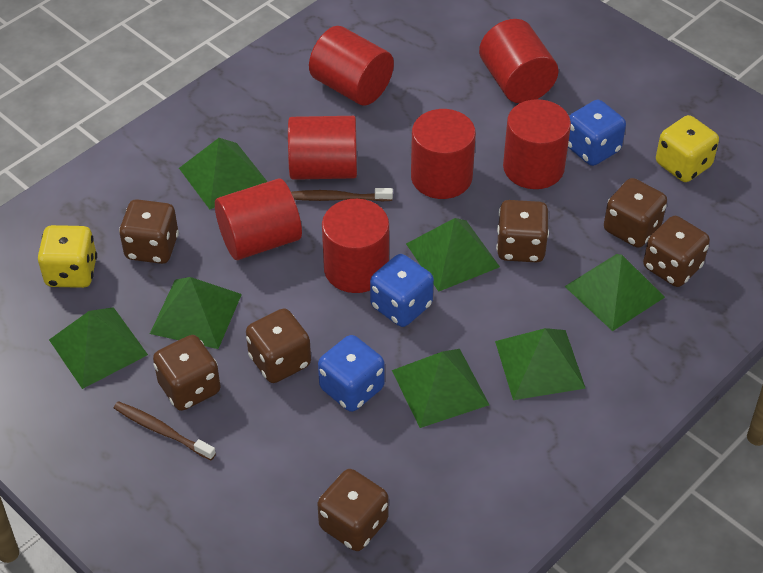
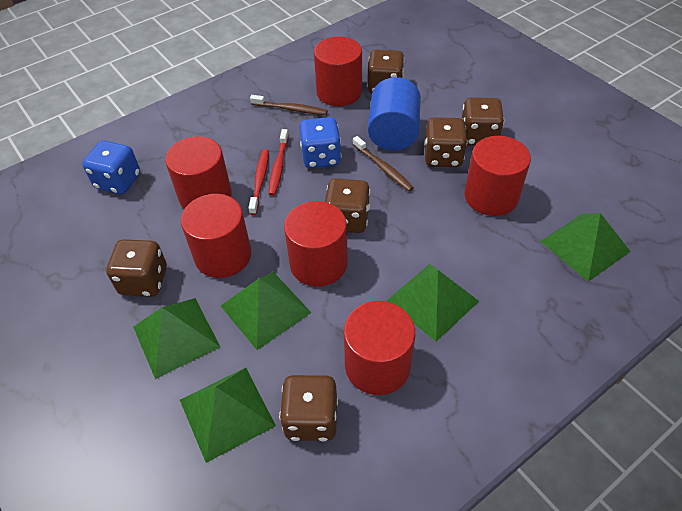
blue cylinder: 0 -> 1
blue dice: 3 -> 2
brown dice: 7 -> 6
green pyramid: 7 -> 5
red cylinder: 7 -> 6
red toothbrush: 0 -> 2
yellow dice: 2 -> 0

